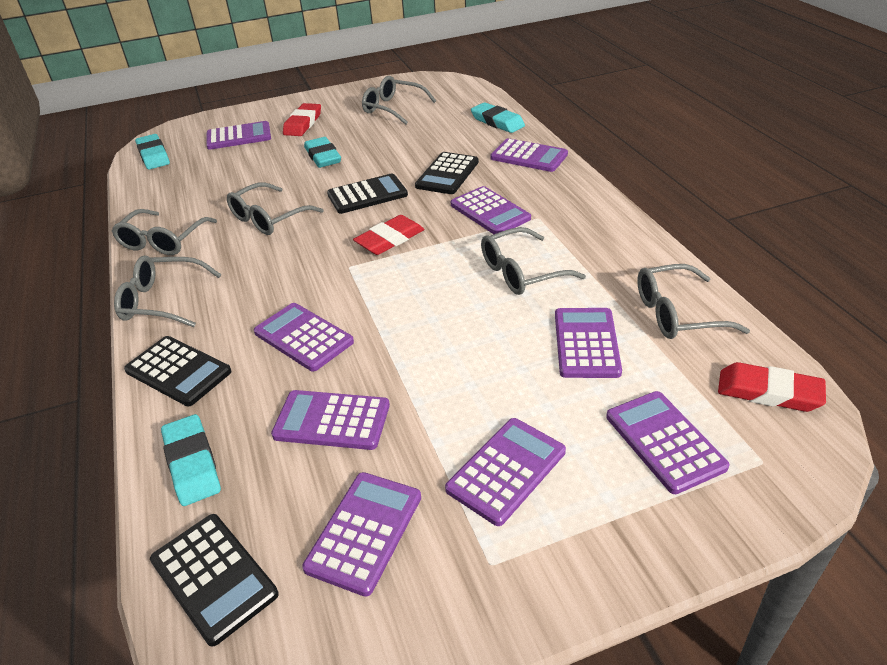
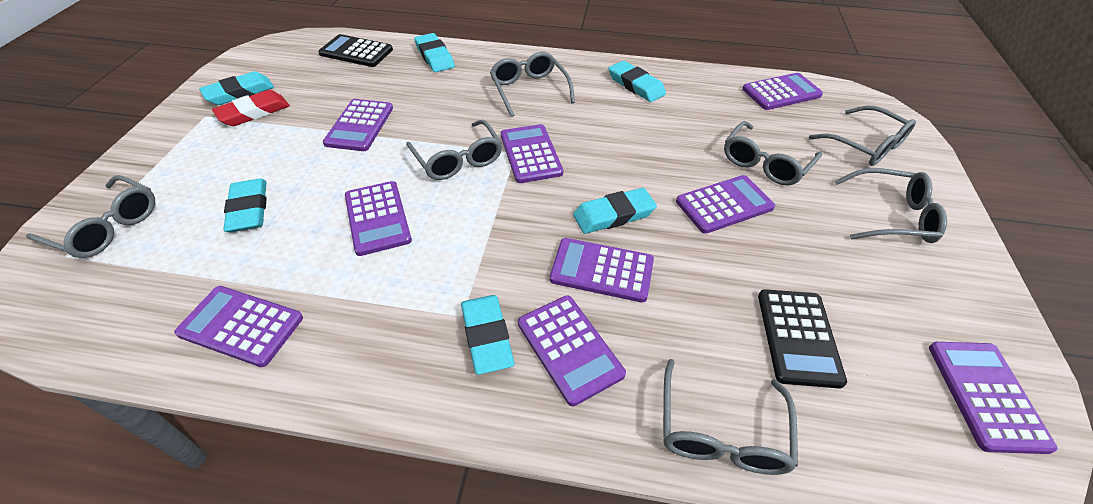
black calculator: 4 -> 2
grey glasses: 6 -> 7
red eraser: 3 -> 1
turquoise eraser: 4 -> 6

